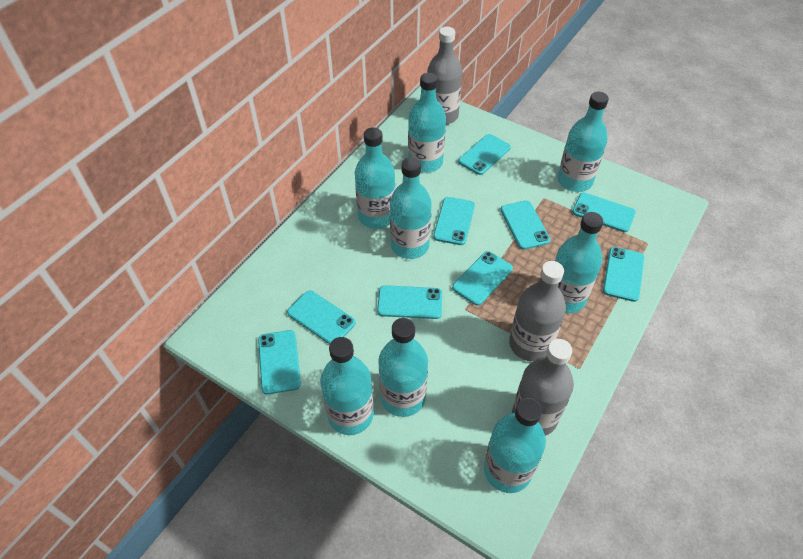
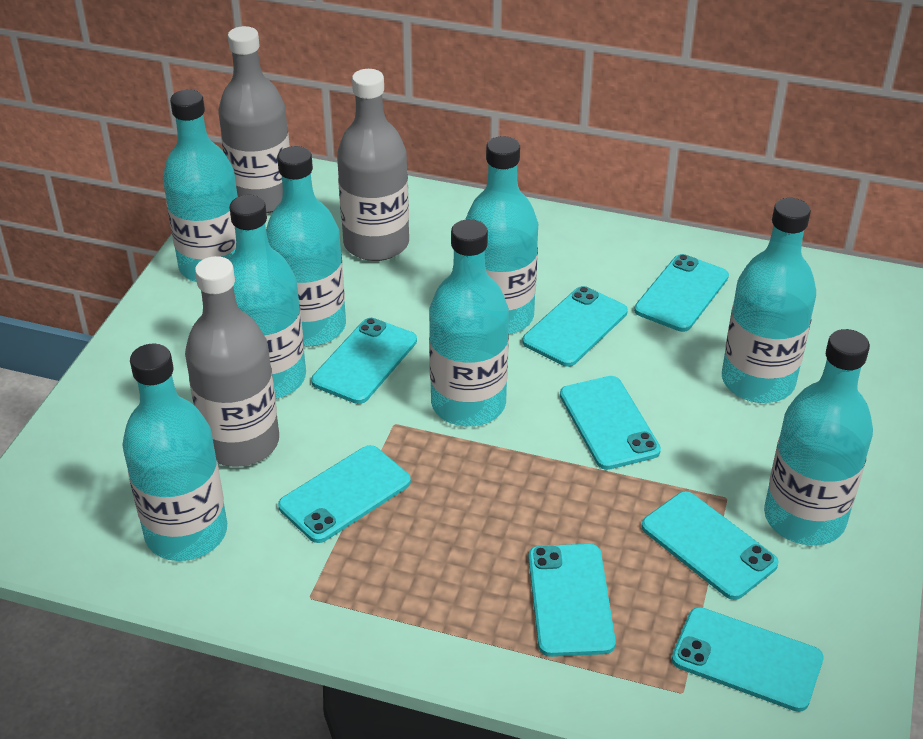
turquoise phone: 9 -> 8

